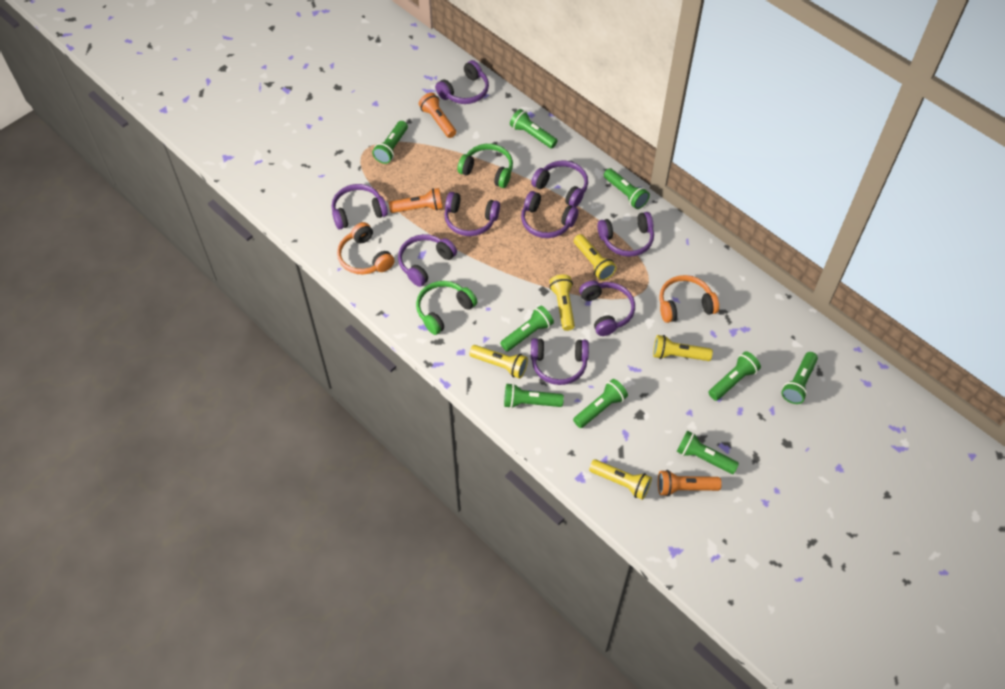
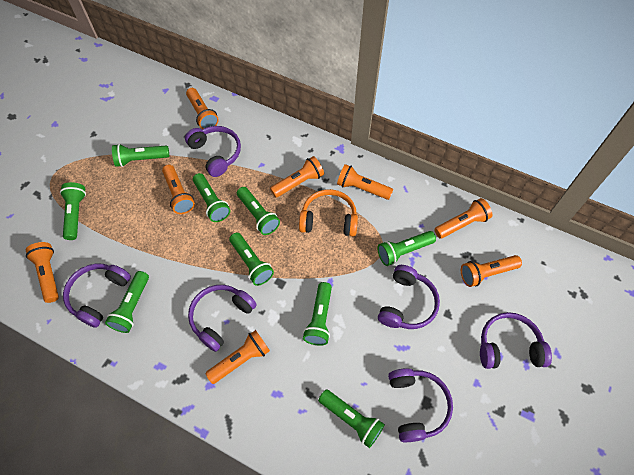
green headphones: 2 -> 0
orange flashlight: 3 -> 8
orange headphones: 2 -> 1
purple headphones: 9 -> 6
yellow flashlight: 5 -> 0

